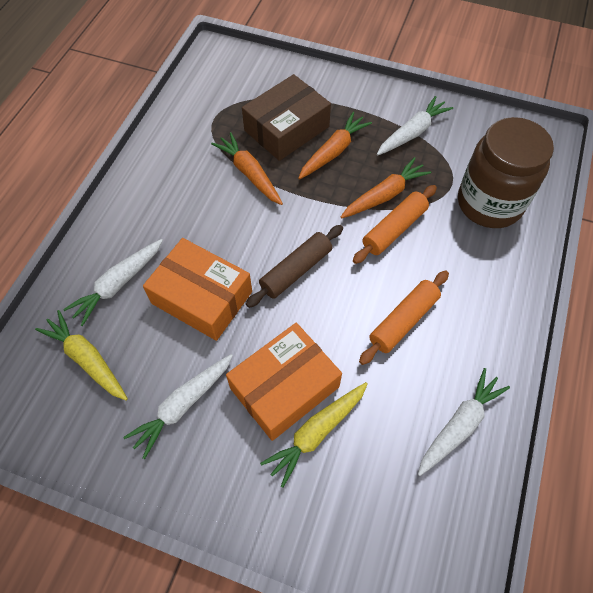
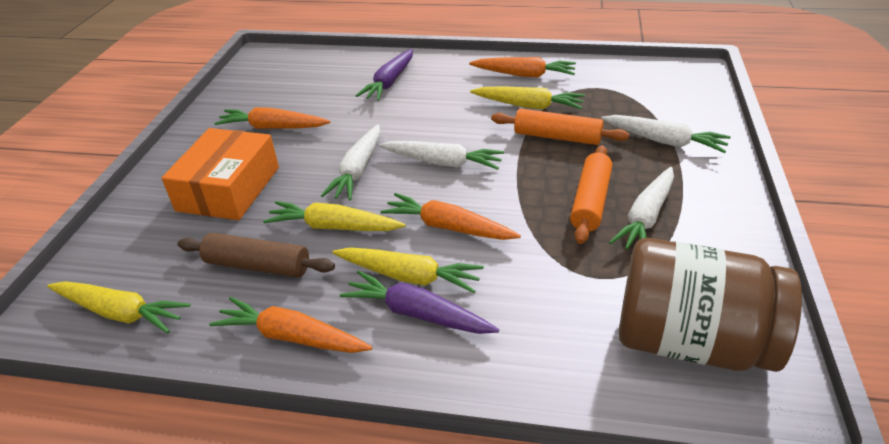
brown box: 1 -> 0
orange box: 2 -> 1
orange carrot: 3 -> 4
purple carrot: 0 -> 2
yellow carrot: 2 -> 4

